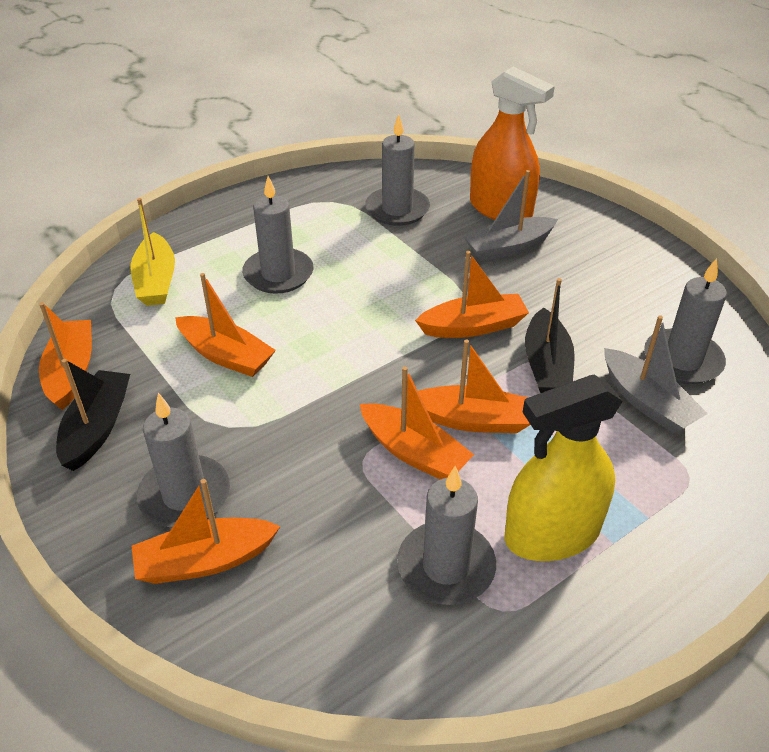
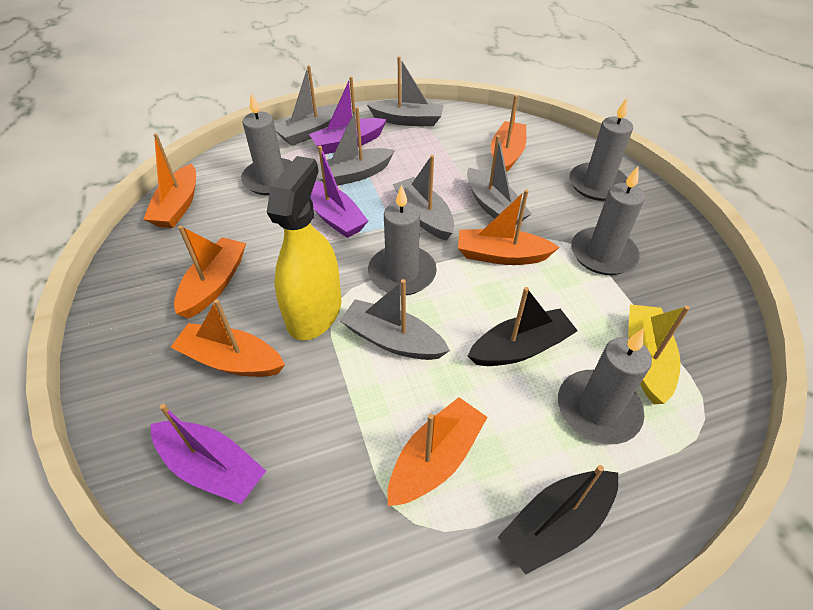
grey boat: 2 -> 6
orange spray bottle: 1 -> 0
purple boat: 0 -> 3

